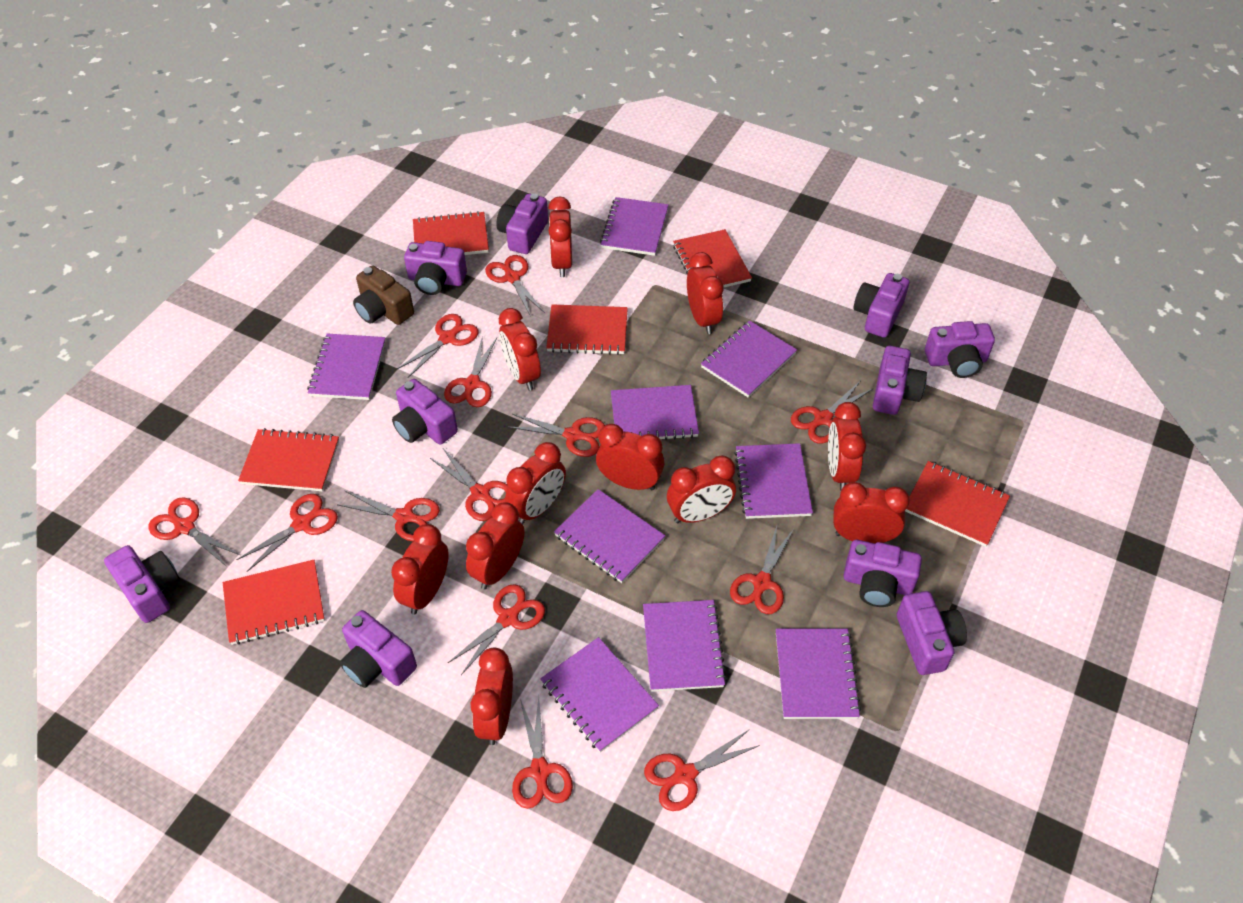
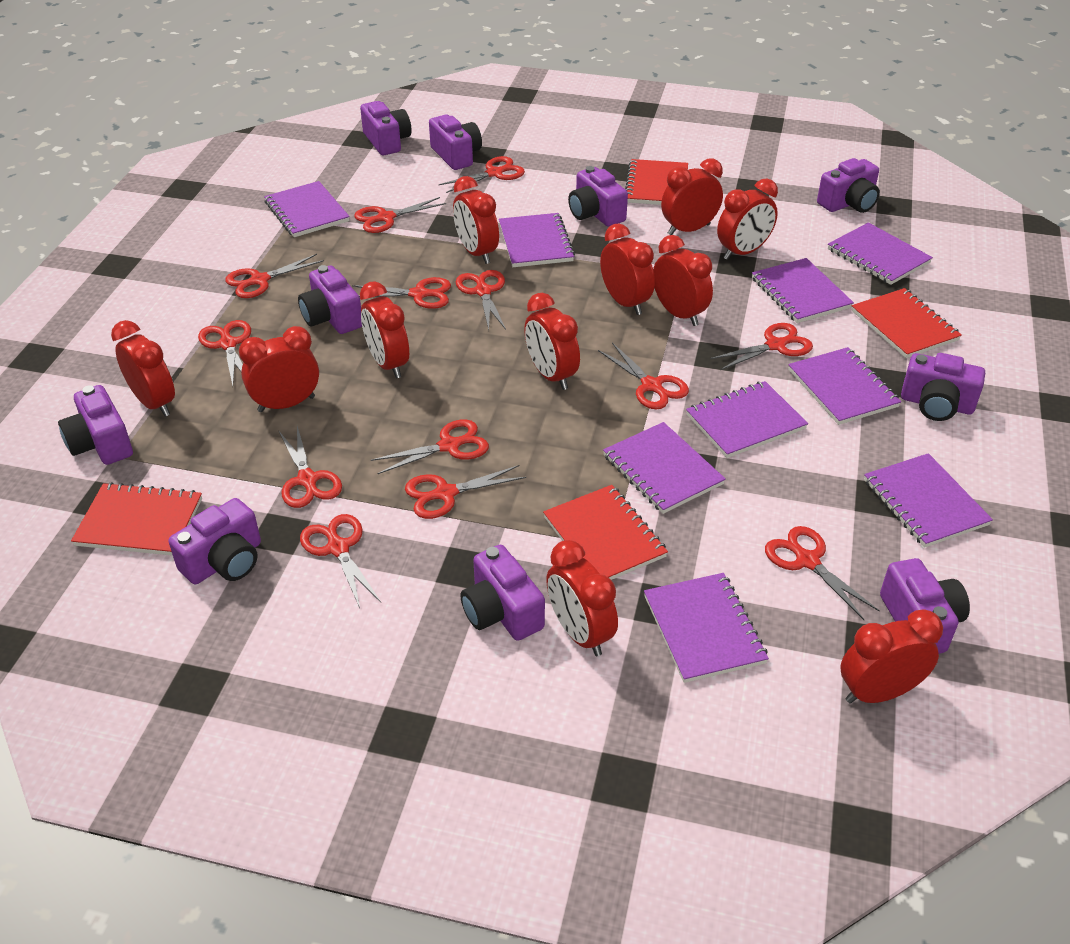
brown camera: 1 -> 0
red notebook: 6 -> 4

